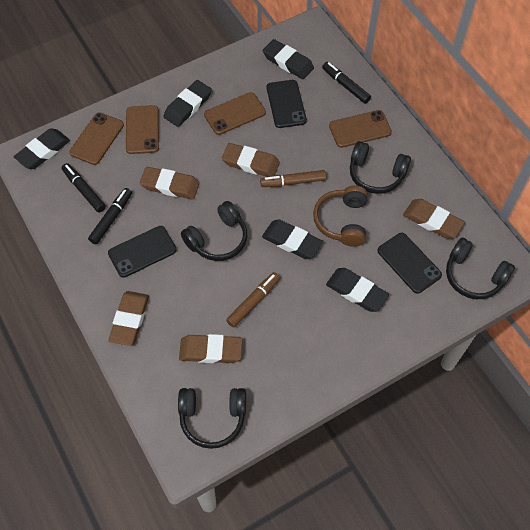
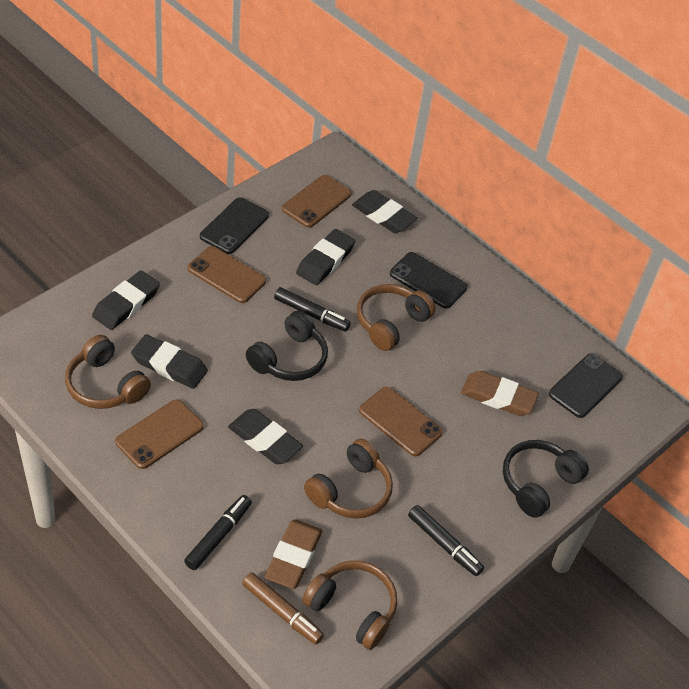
black headphones: 4 -> 2
brown eraser: 5 -> 2
brown headphones: 1 -> 4
brown marker: 2 -> 1

